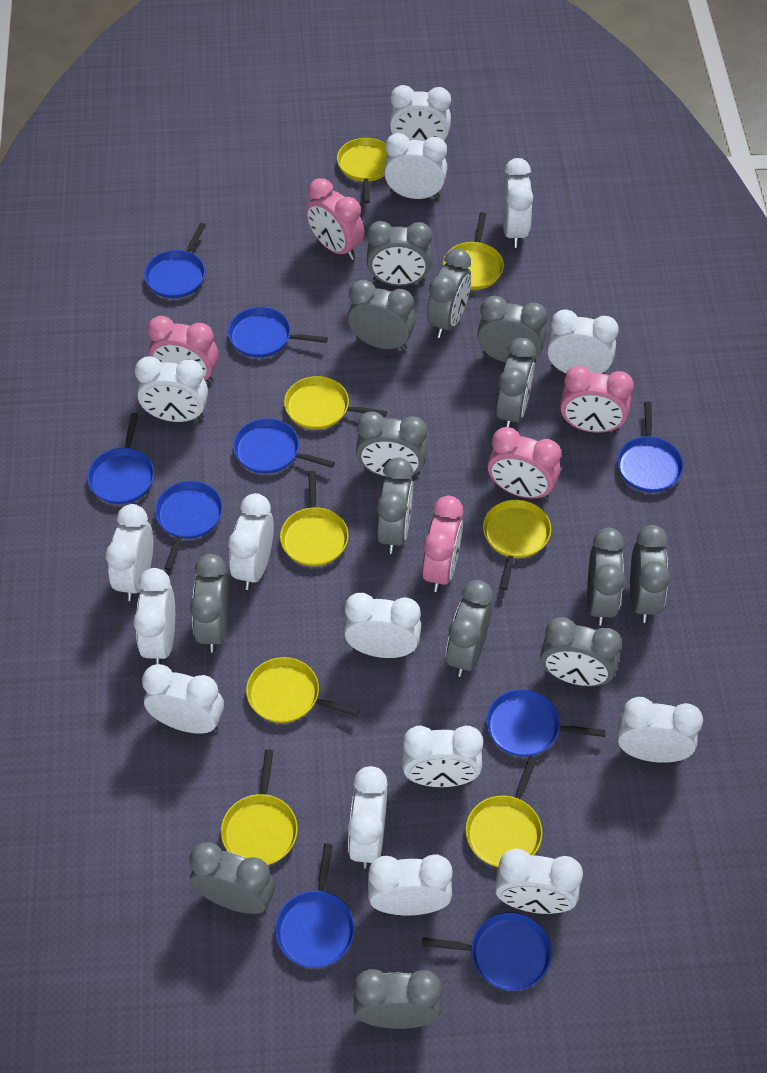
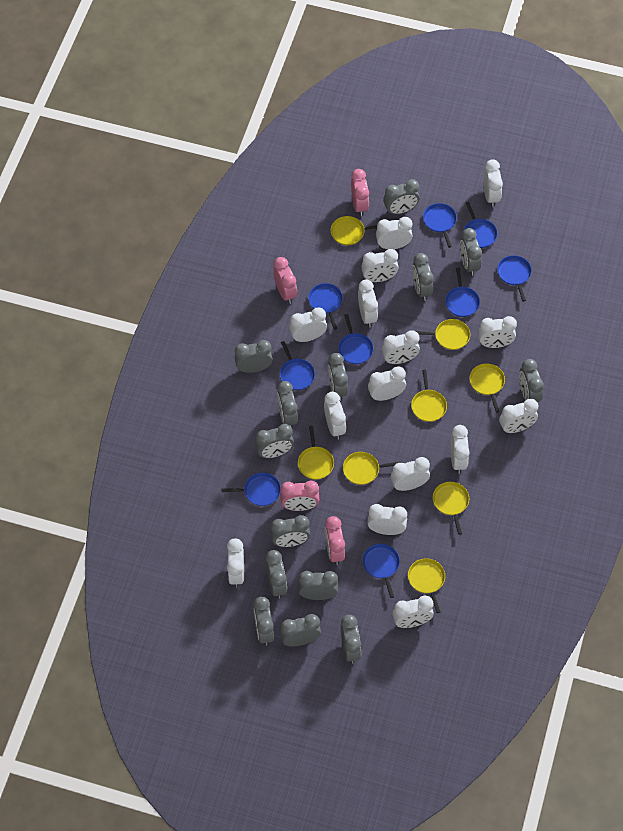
pink clock: 5 -> 4

